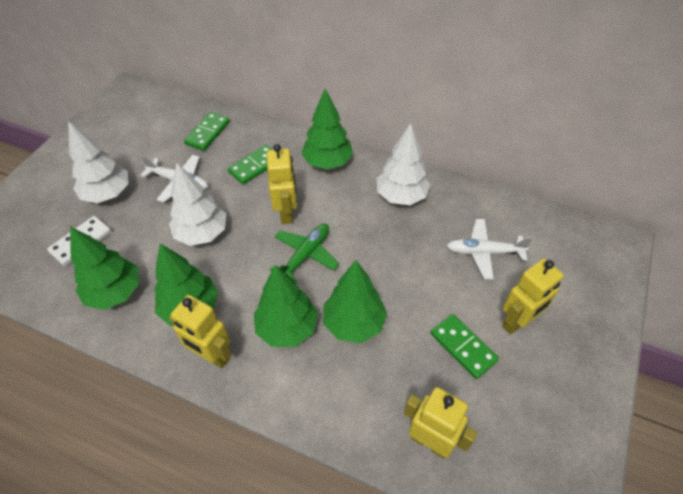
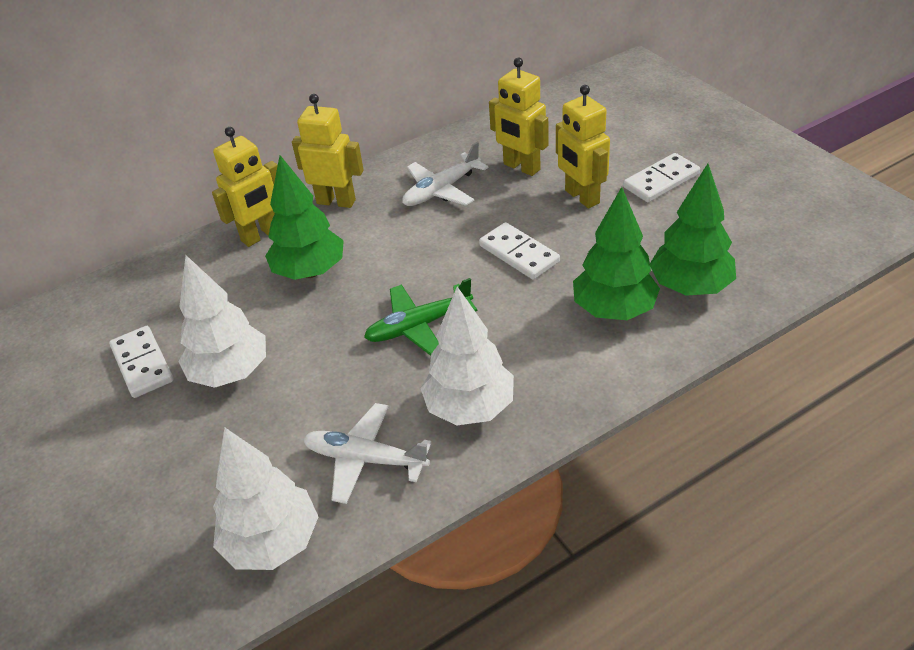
green domino: 3 -> 0
green tree: 5 -> 3
white domino: 1 -> 3

